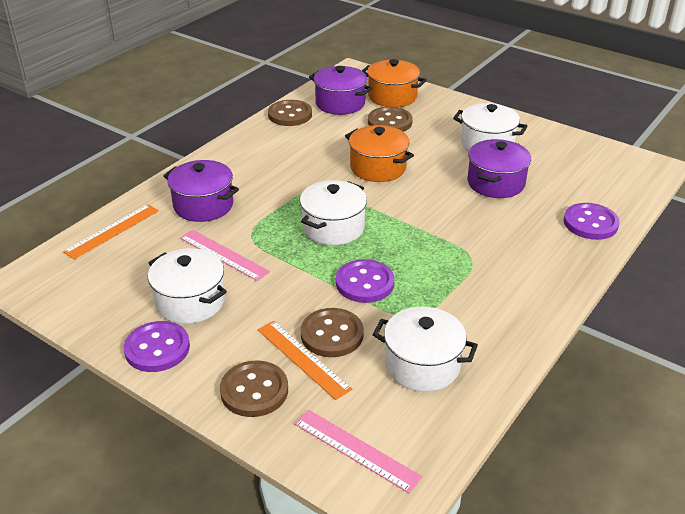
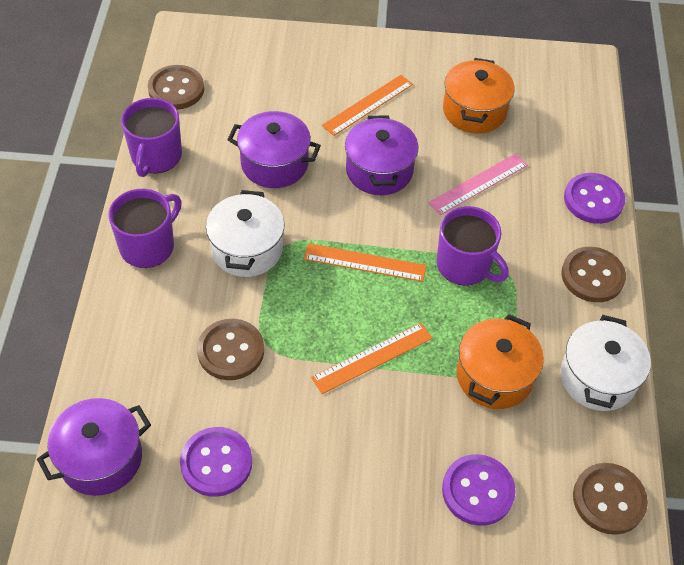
orange ruler: 2 -> 3
pink ruler: 2 -> 1
purple mug: 0 -> 3
white pot: 4 -> 2

